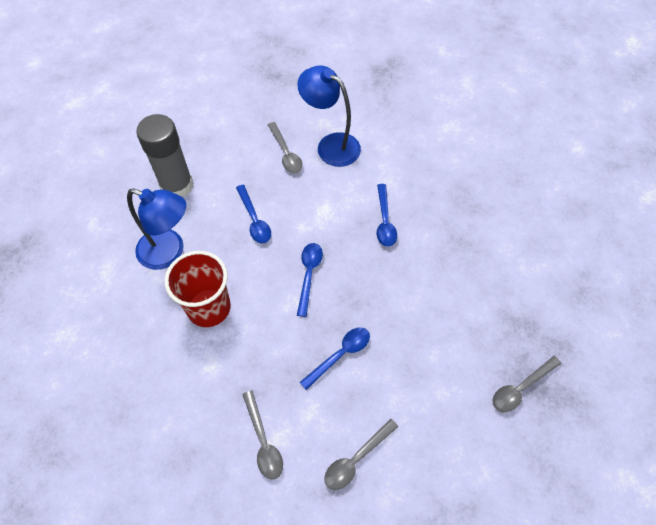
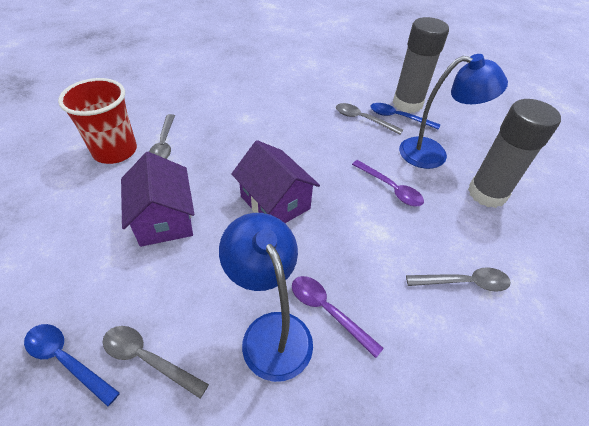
blue spoon: 4 -> 2
grey glue stick: 1 -> 2
purple house: 0 -> 2
purple spoon: 0 -> 2

